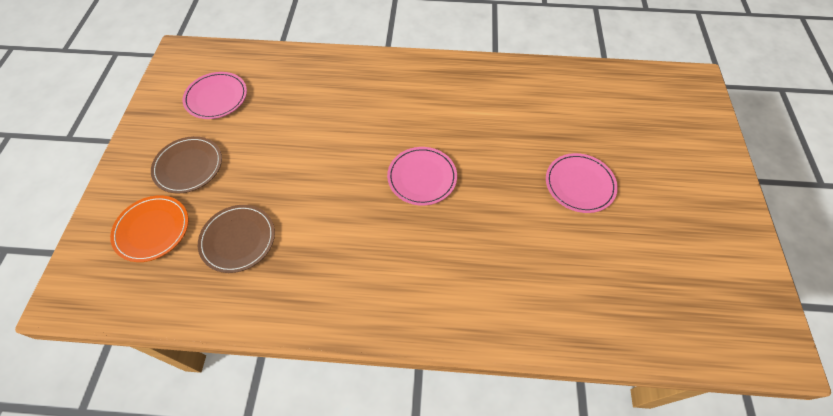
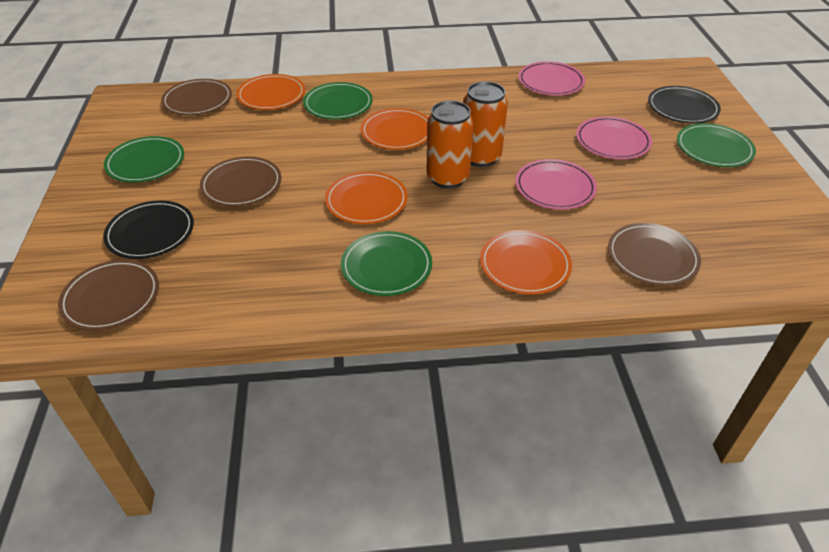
black plate: 0 -> 2
brown plate: 2 -> 4
green plate: 0 -> 4
orange can: 0 -> 2
orange plate: 1 -> 4

